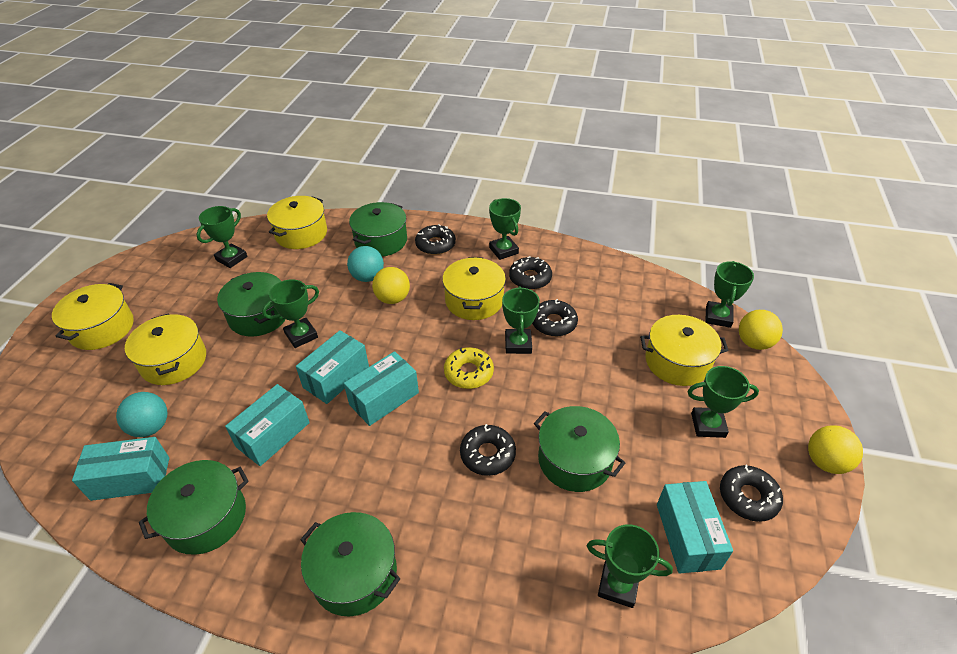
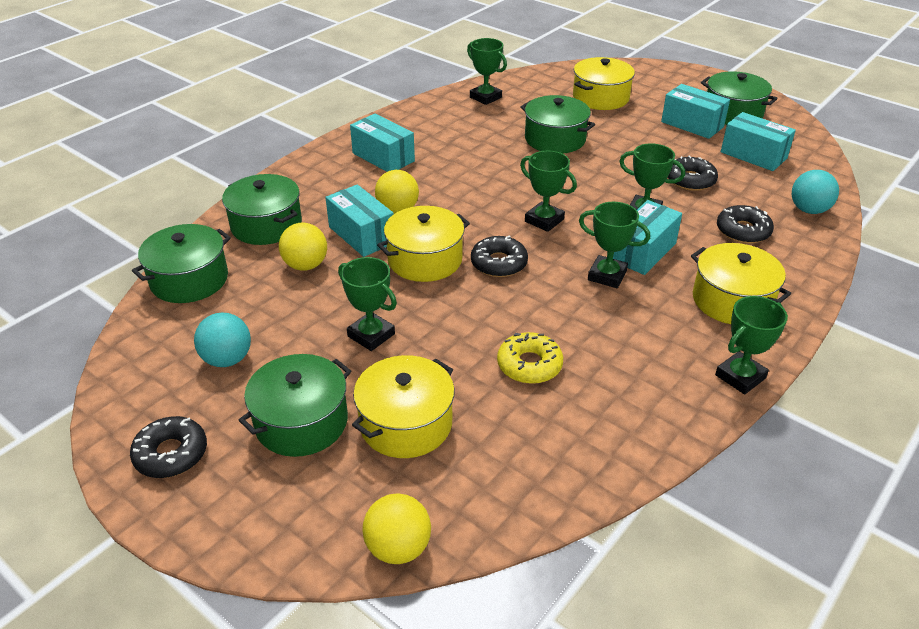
black donut: 5 -> 4
green trophy: 7 -> 6
yellow pot: 5 -> 4

